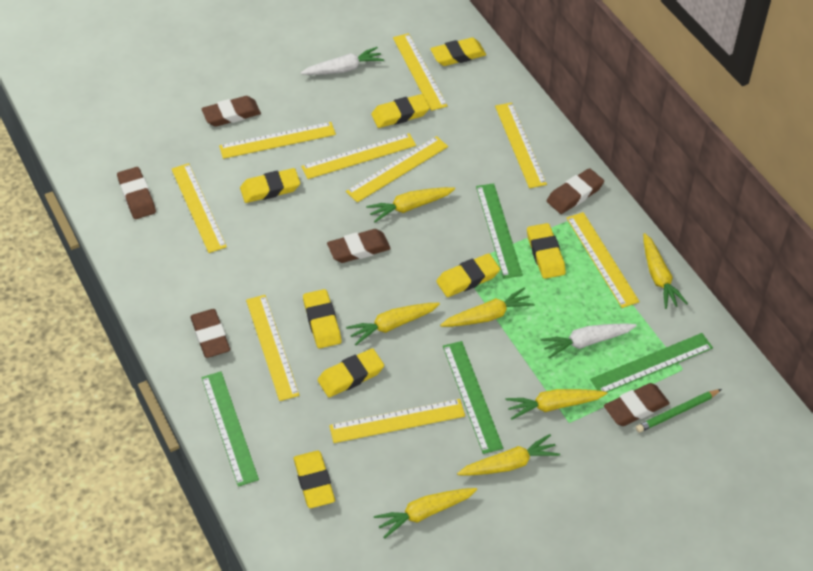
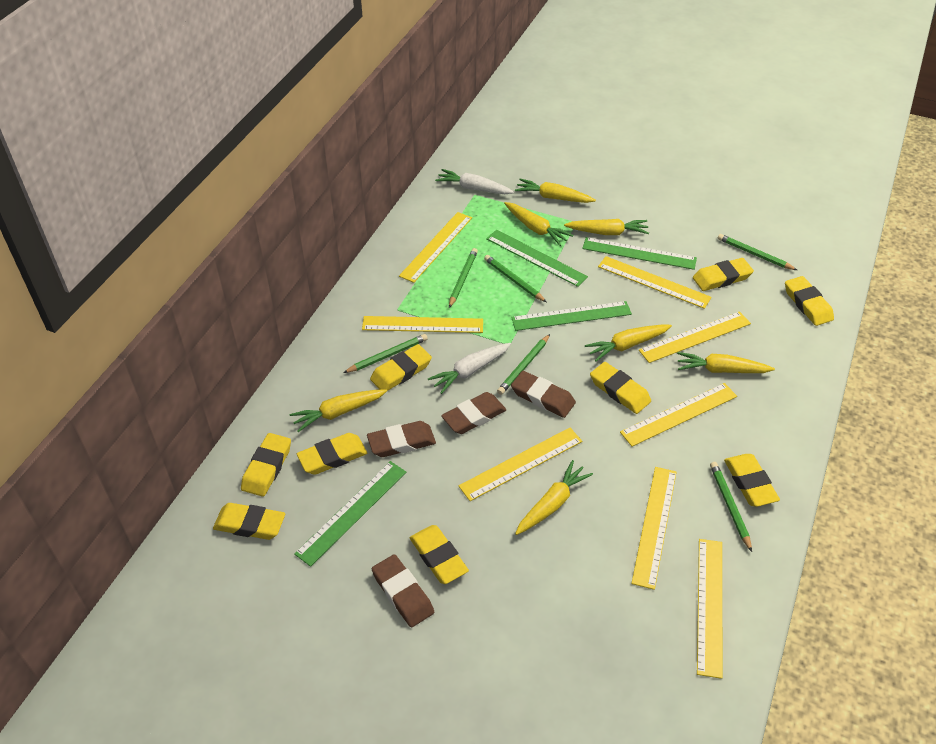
brown eraser: 6 -> 4
green pencil: 1 -> 6
yellow eraser: 8 -> 9
yellow ruler: 9 -> 8

